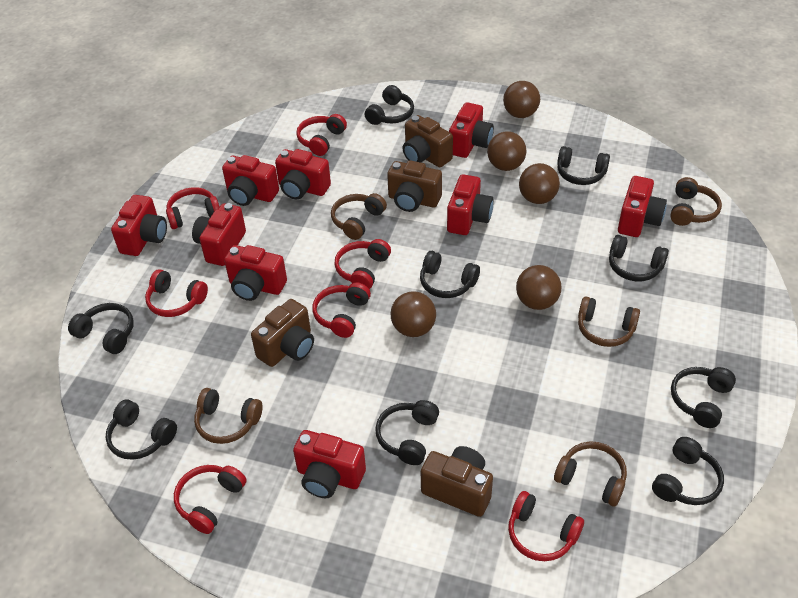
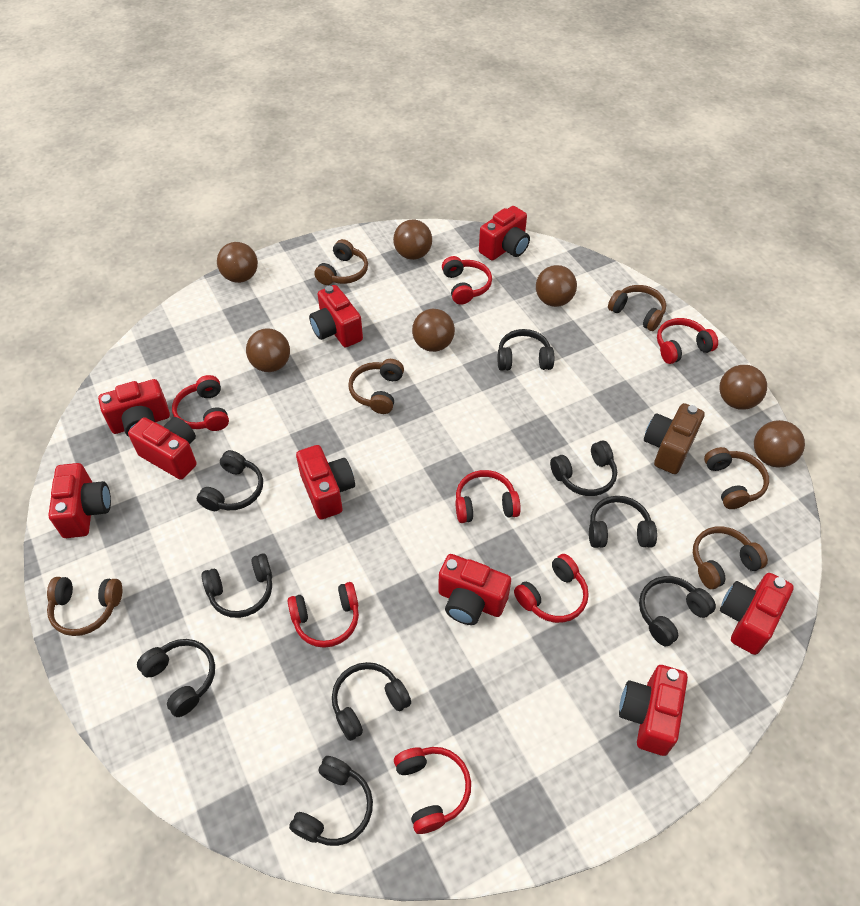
brown ball: 5 -> 7
brown camera: 4 -> 1
brown headphones: 5 -> 6

